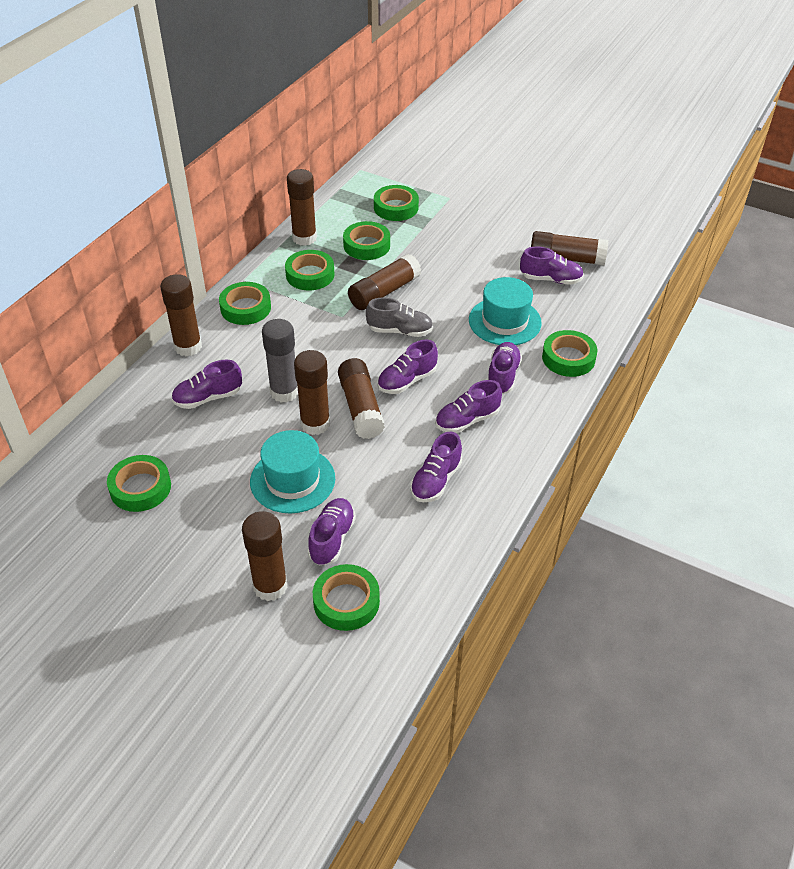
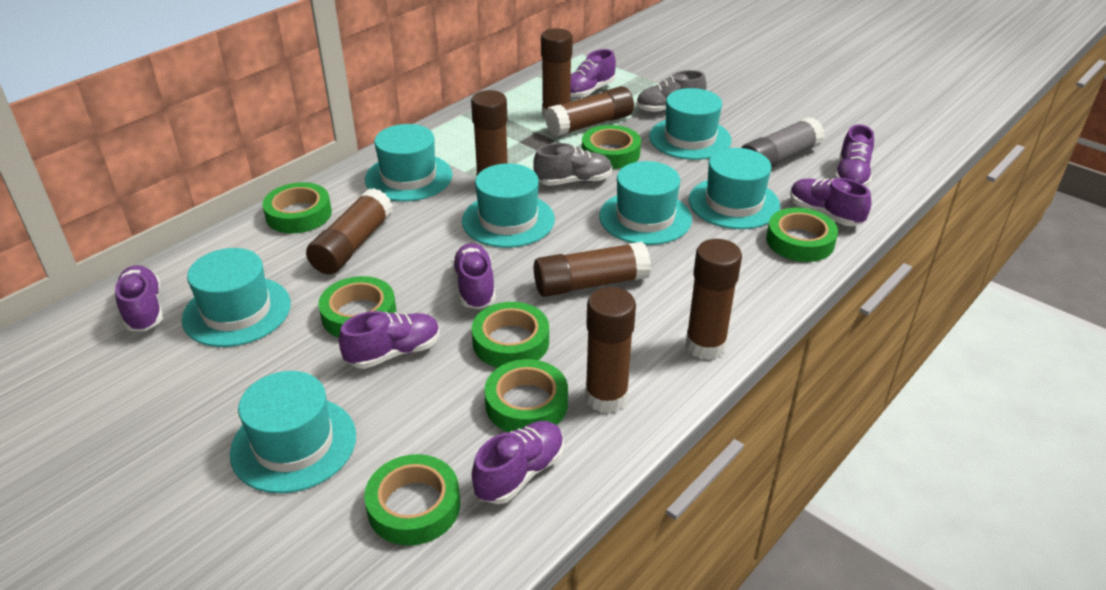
grey shoe: 1 -> 2
turquoise hat: 2 -> 7

